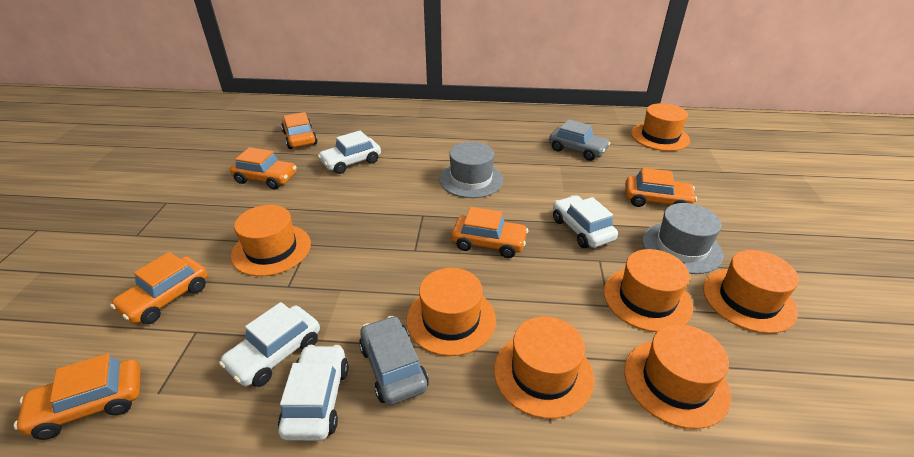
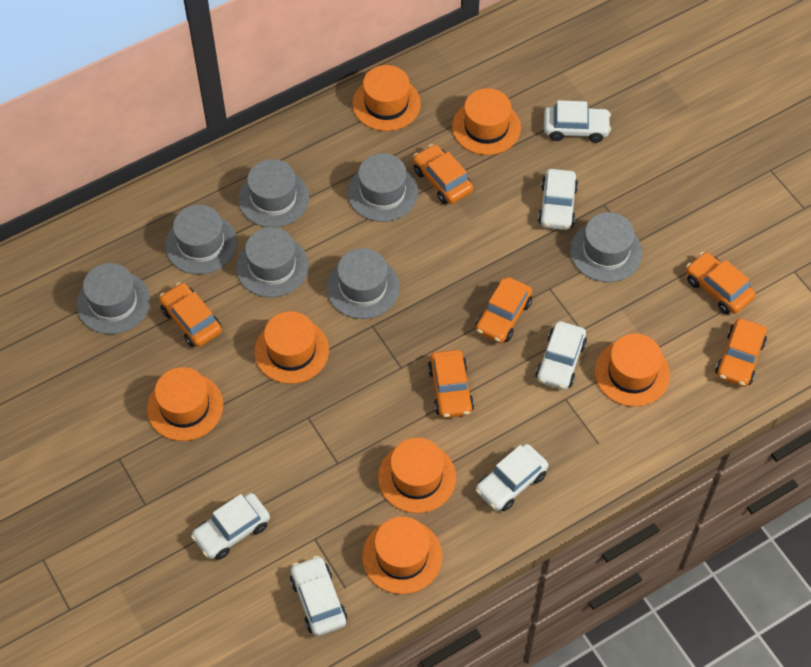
grey car: 2 -> 0
grey hat: 2 -> 7
white car: 4 -> 6

